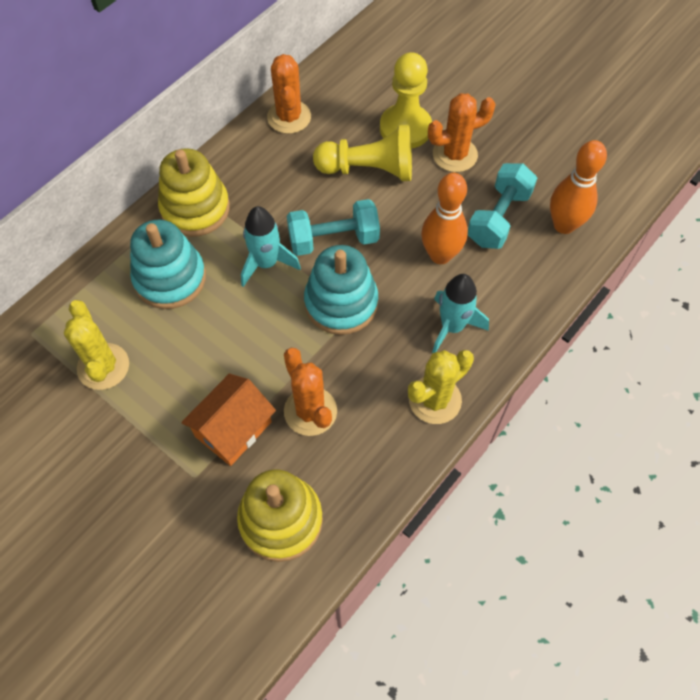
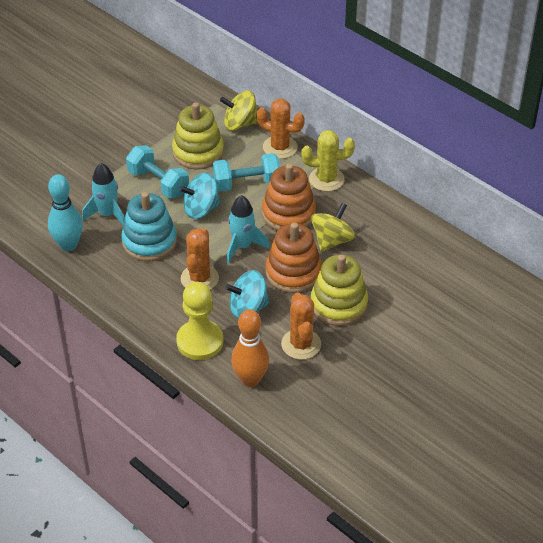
orange bowling pin: 2 -> 1
orange house: 1 -> 0
orange stacking toy: 0 -> 2
turquoise bowling pin: 0 -> 1
turquoise spinning top: 0 -> 2
turquoise stacking toy: 2 -> 1
yellow cactus: 2 -> 1
yellow pawn: 2 -> 1
yellow spinning top: 0 -> 2

